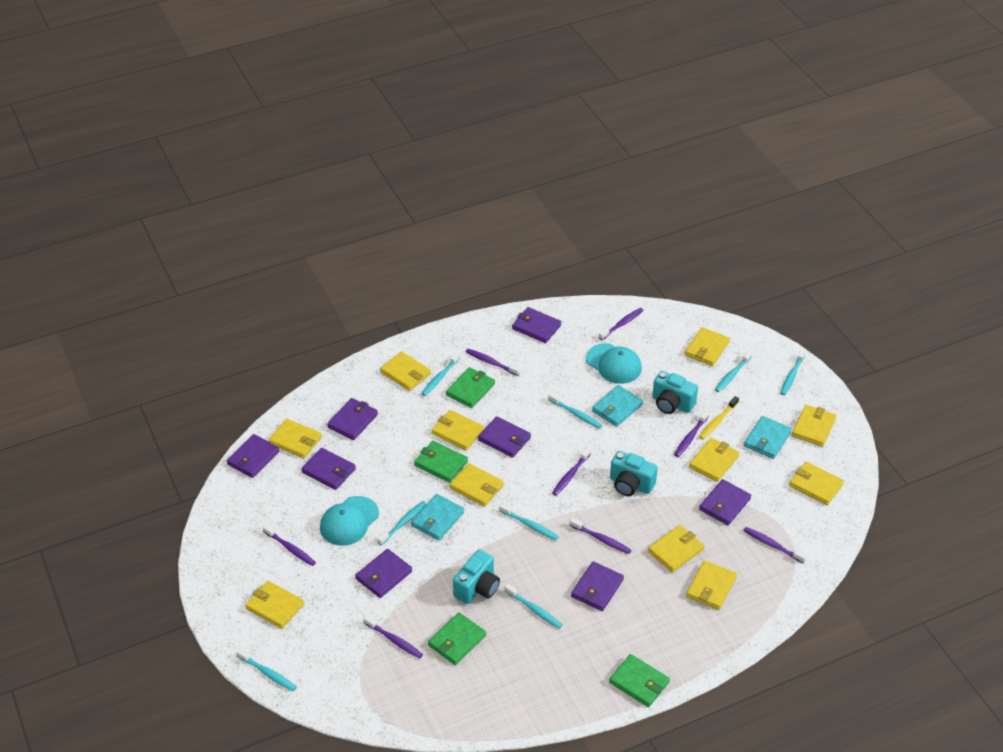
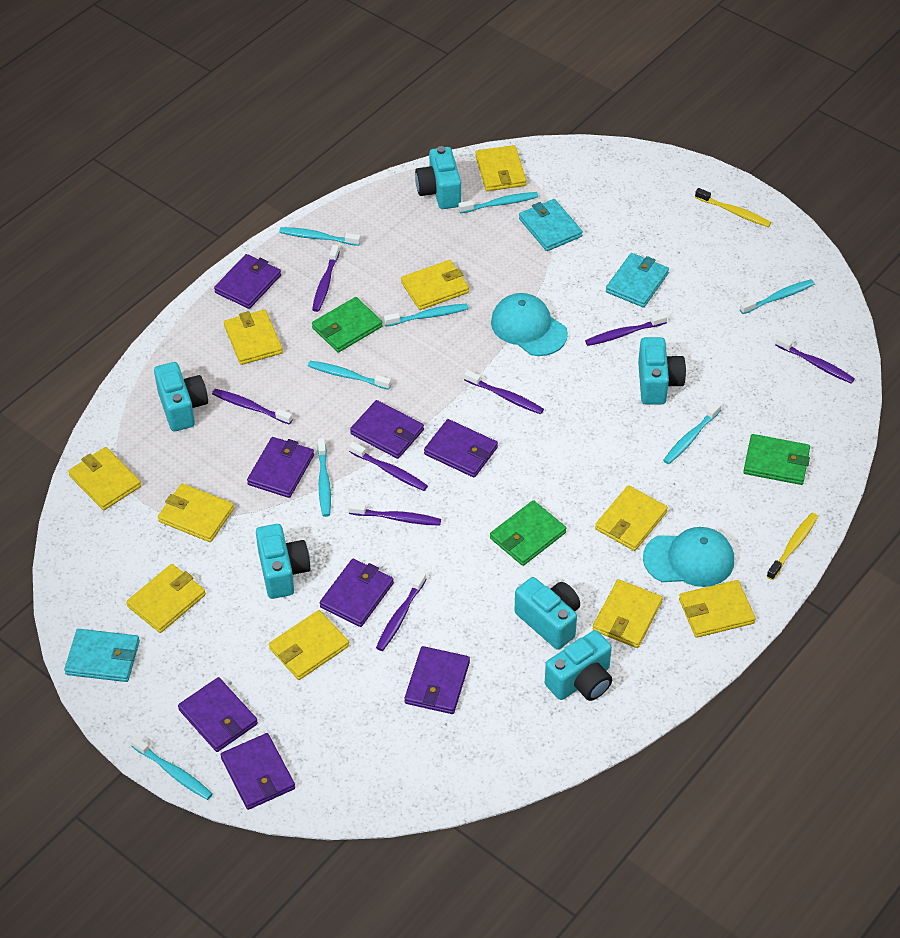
green wallet: 4 -> 3
turquoise camera: 3 -> 6
yellow toothbrush: 1 -> 2
yellow wallet: 11 -> 10

